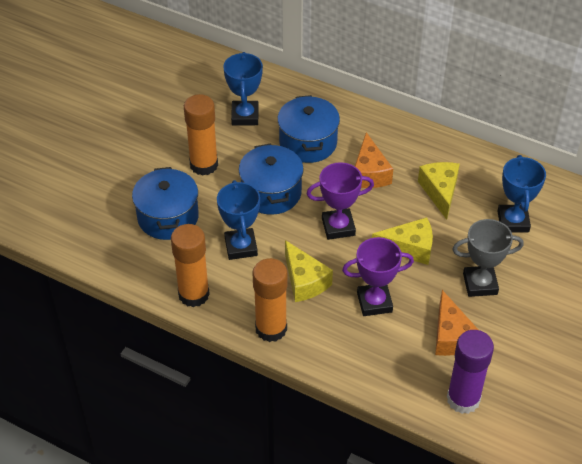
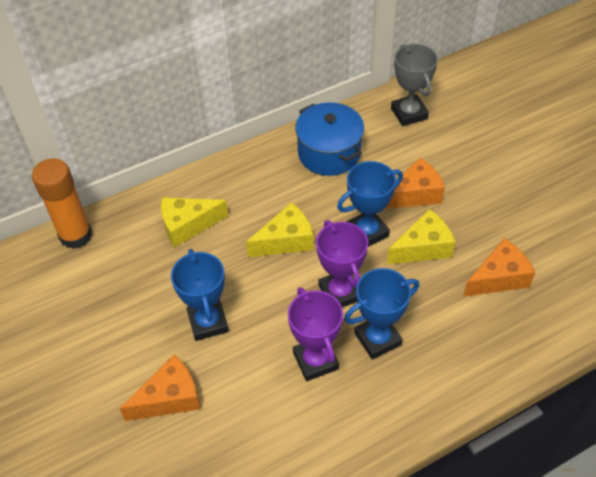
blue pot: 3 -> 1
orange cheese: 2 -> 3
orange glue stick: 3 -> 1
purple glue stick: 1 -> 0

